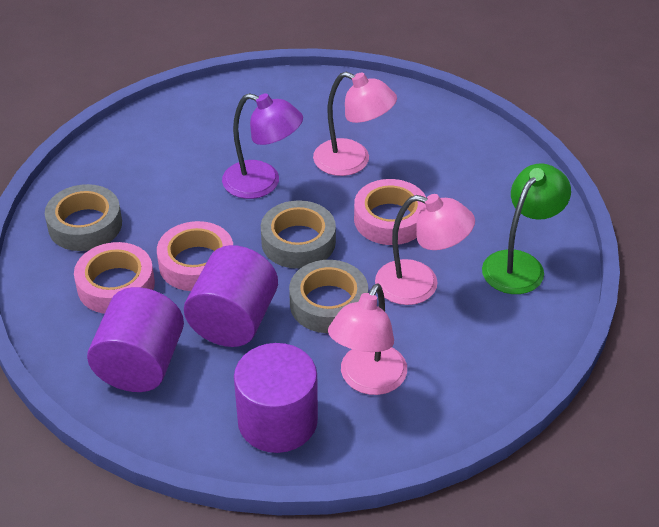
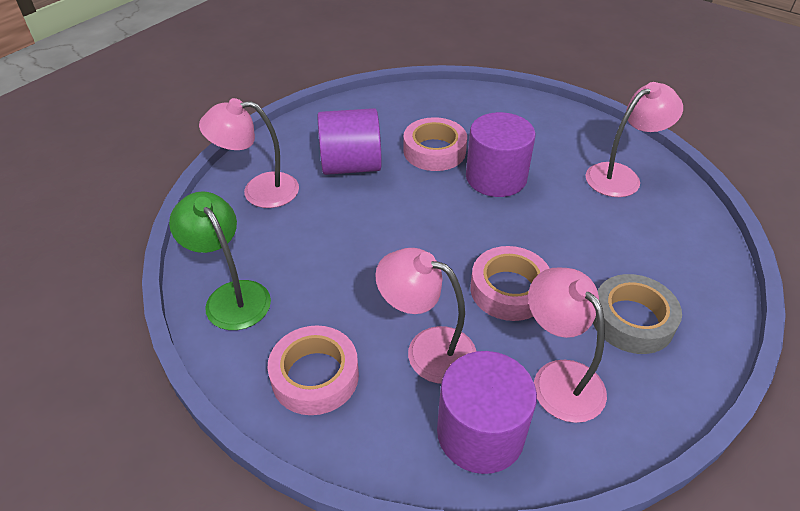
grey tape: 3 -> 1
pink lamp: 3 -> 4
purple lamp: 1 -> 0

